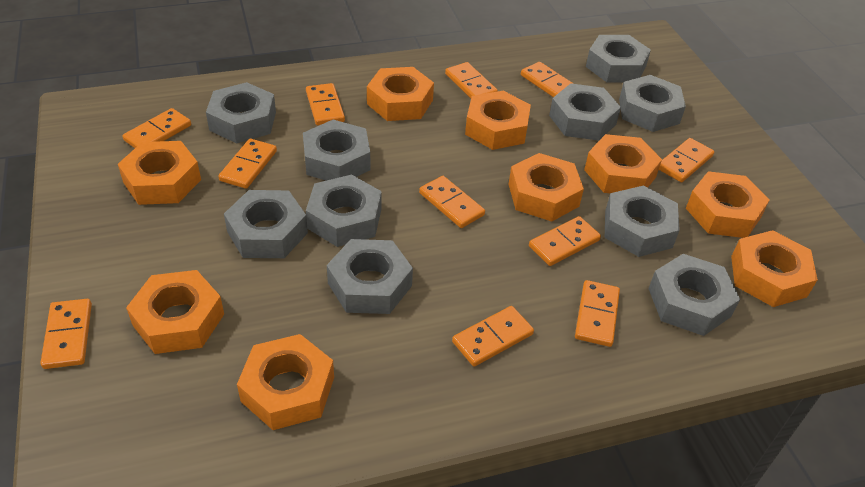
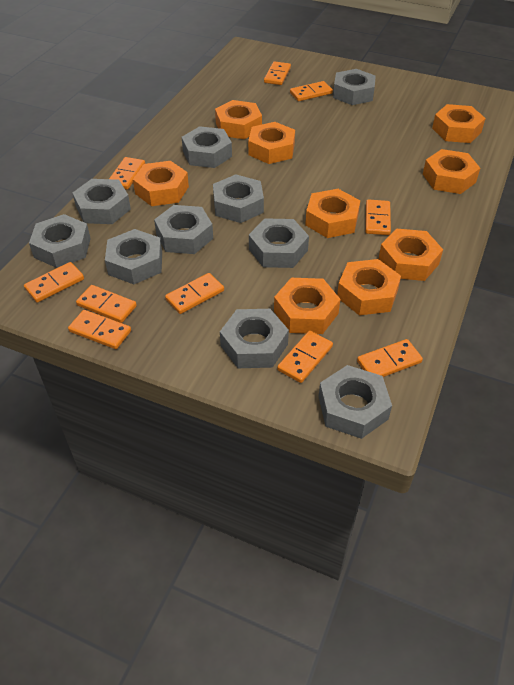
orange domino: 11 -> 10

